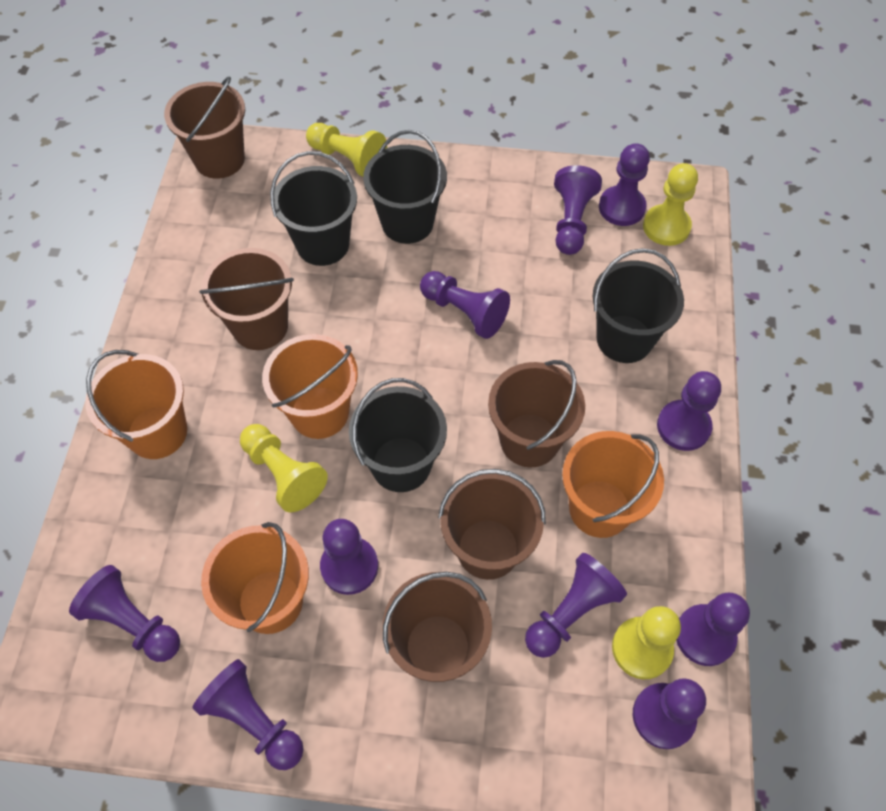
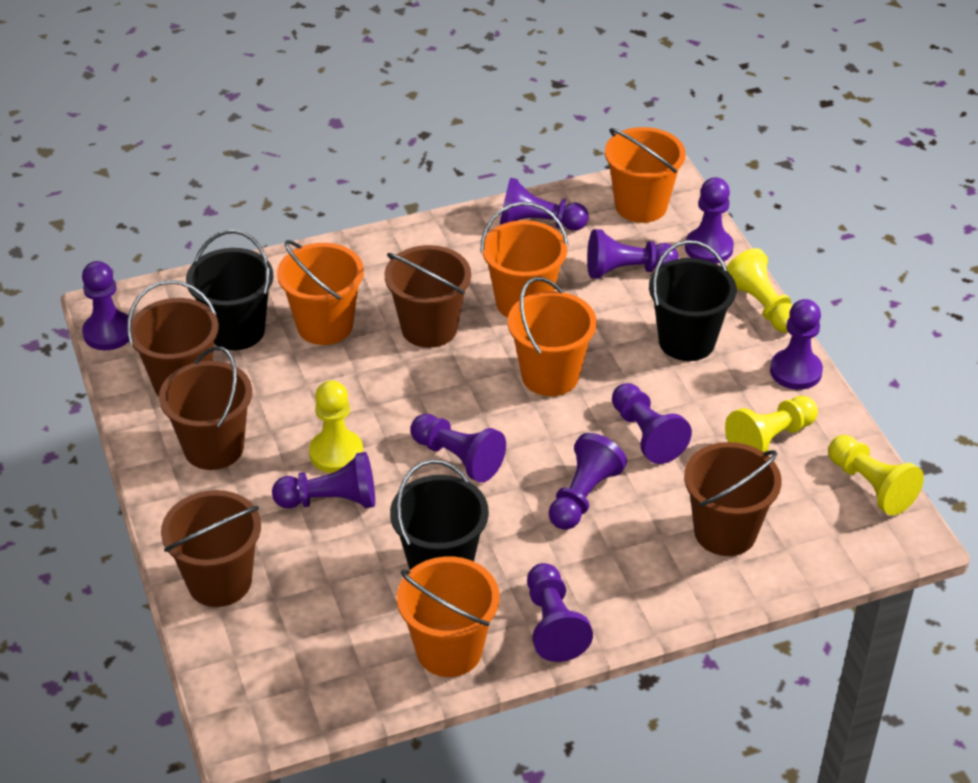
black bucket: 4 -> 3
orange bucket: 4 -> 5

